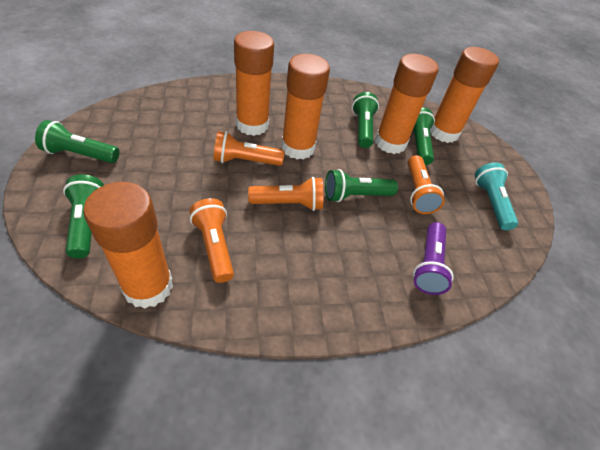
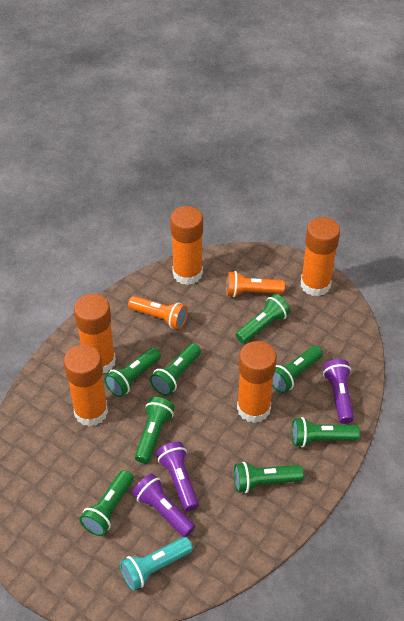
green flashlight: 5 -> 8
orange flashlight: 4 -> 2
purple flashlight: 1 -> 3

